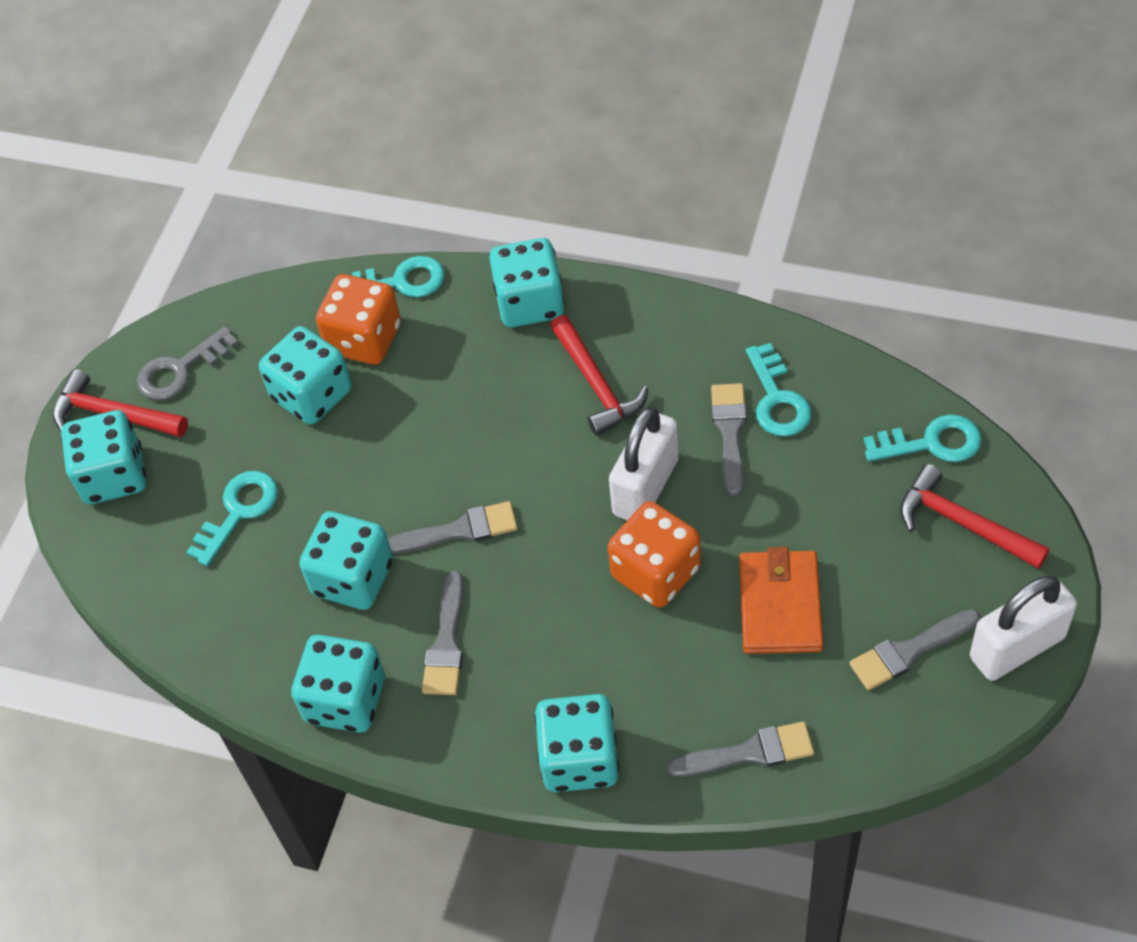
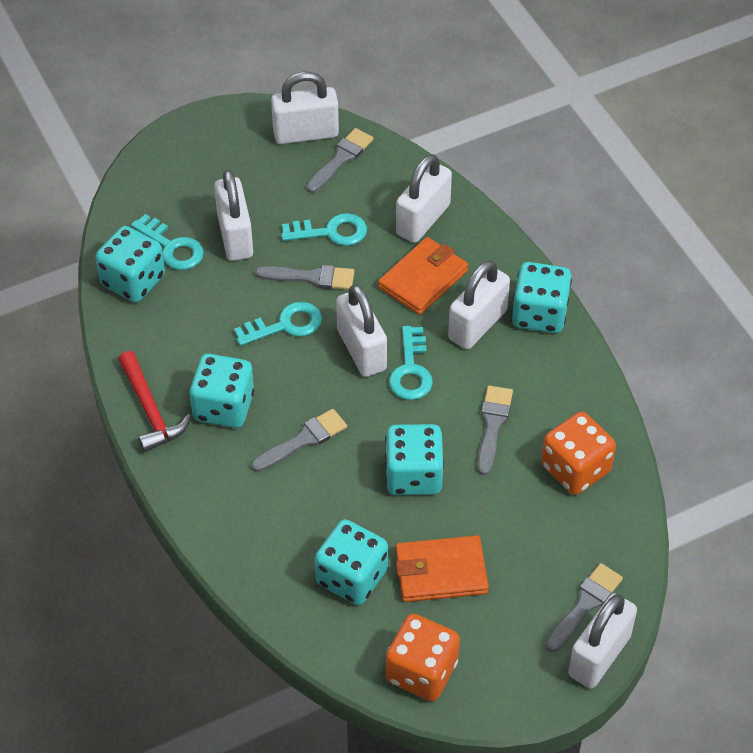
grey key: 1 -> 0
orange wallet: 1 -> 2
red hammer: 3 -> 1
turquoise dice: 6 -> 5
white padlock: 2 -> 6

